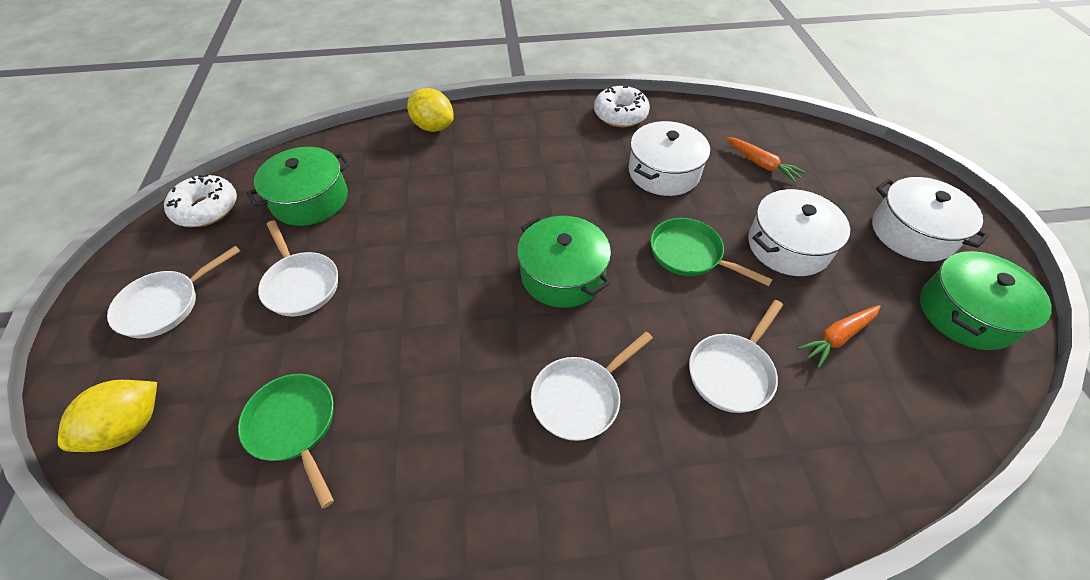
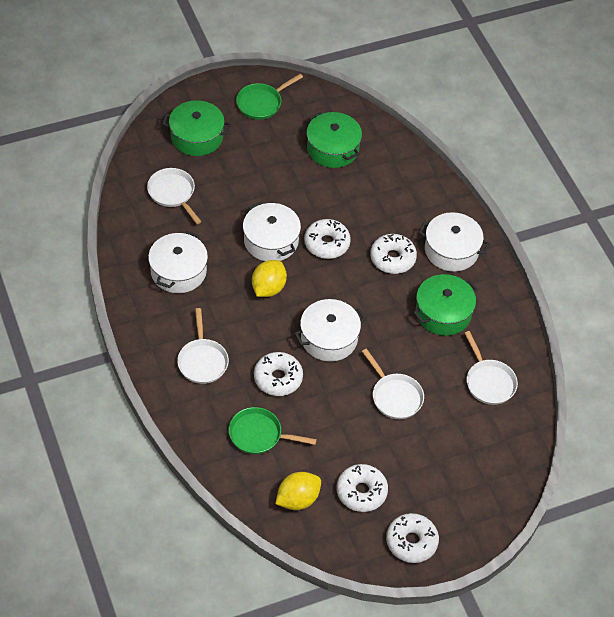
orange carrot: 2 -> 0
white donut: 2 -> 5
white pot: 3 -> 4

